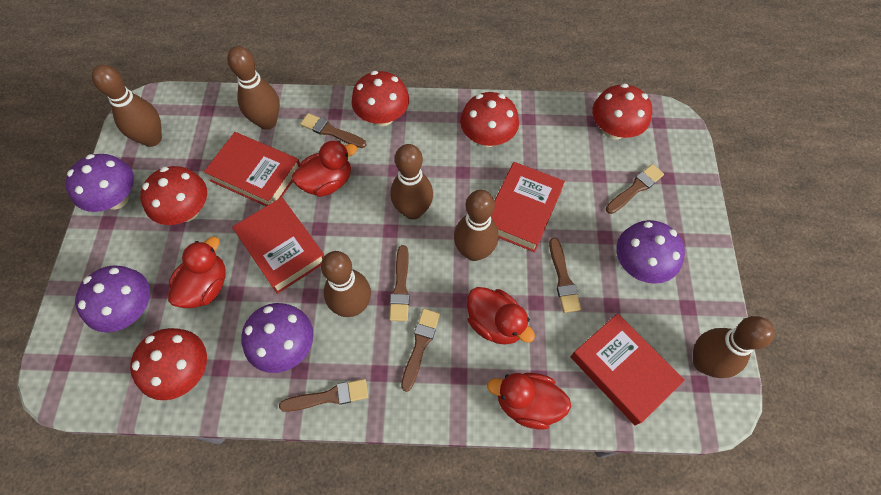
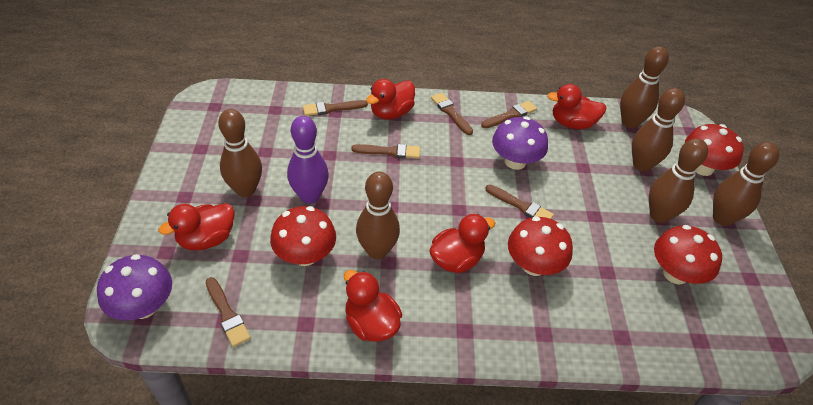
purple bowling pin: 0 -> 1
purple mushroom: 4 -> 2
red book: 4 -> 0
red duck: 4 -> 5
red mushroom: 5 -> 4

